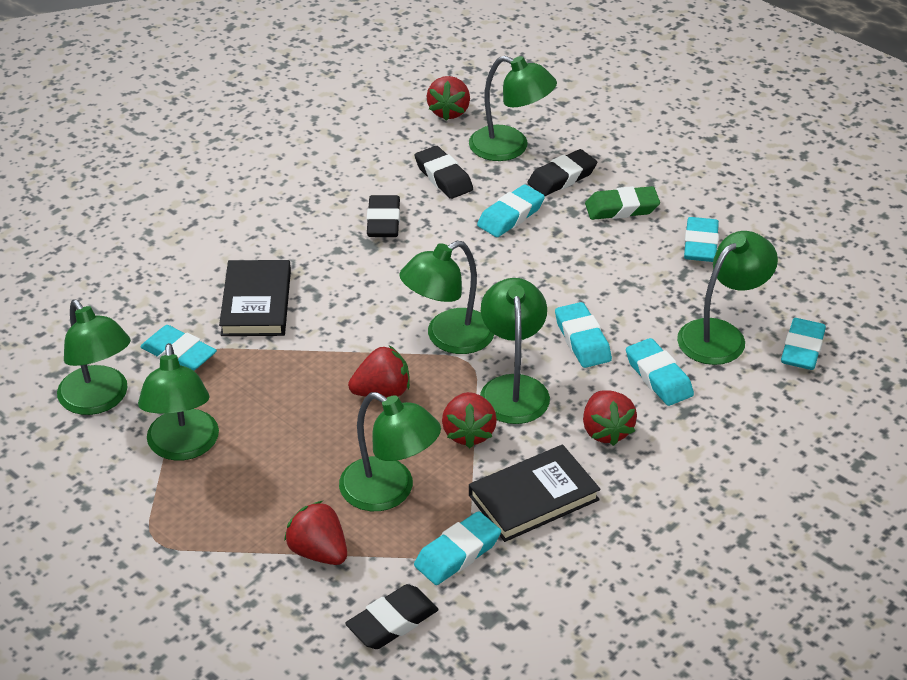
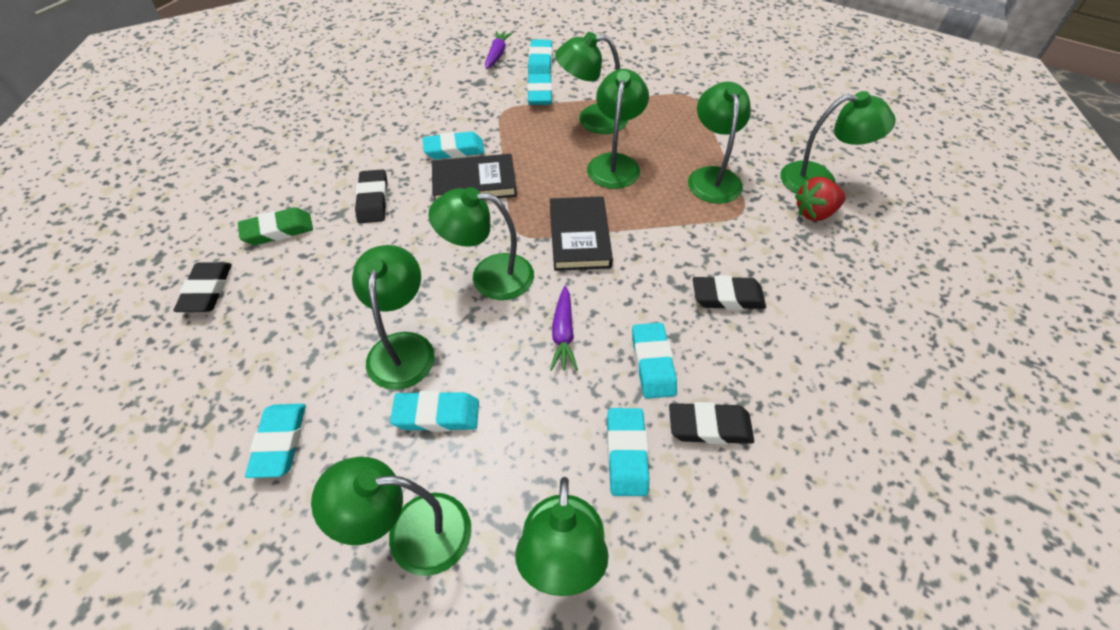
green lamp: 7 -> 8
purple carrot: 0 -> 2
red strawberry: 5 -> 1

